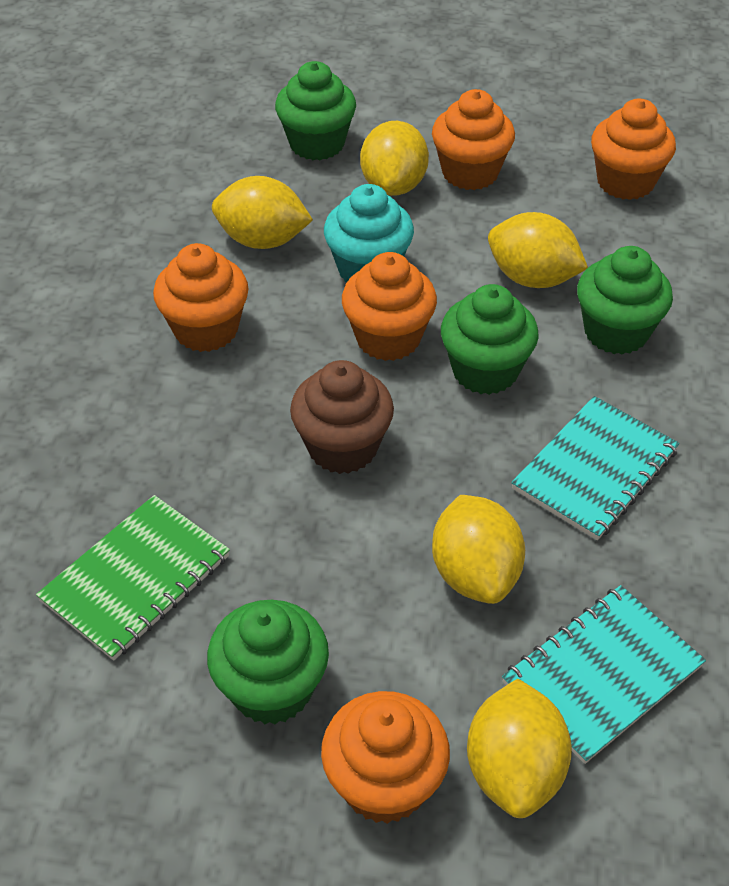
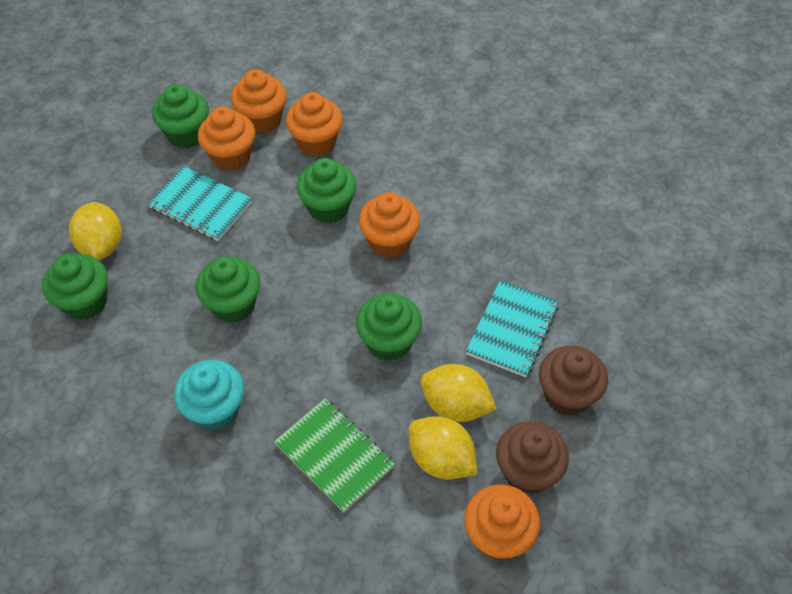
brown cupcake: 1 -> 2
green cupcake: 4 -> 5
yellow lemon: 5 -> 3

